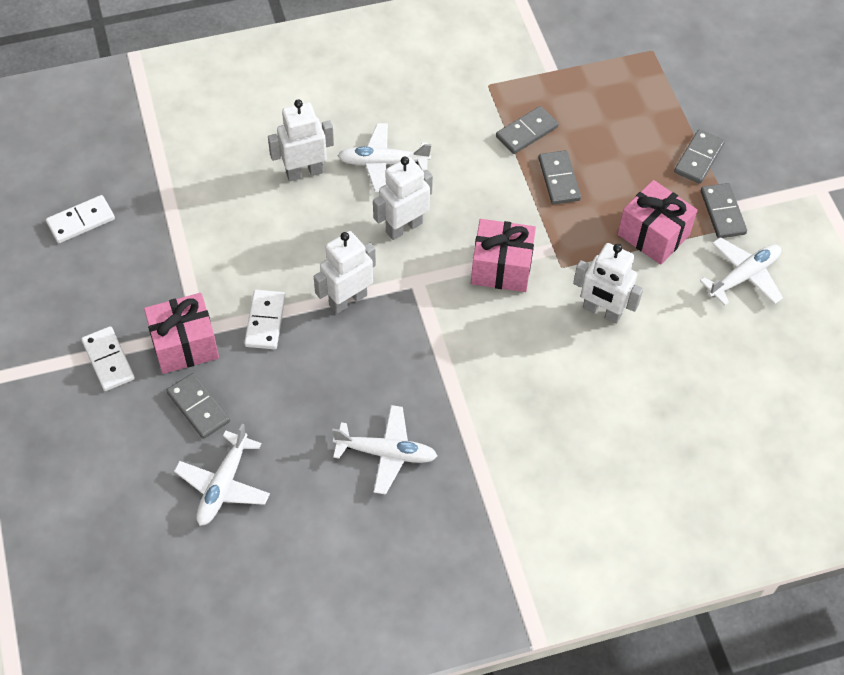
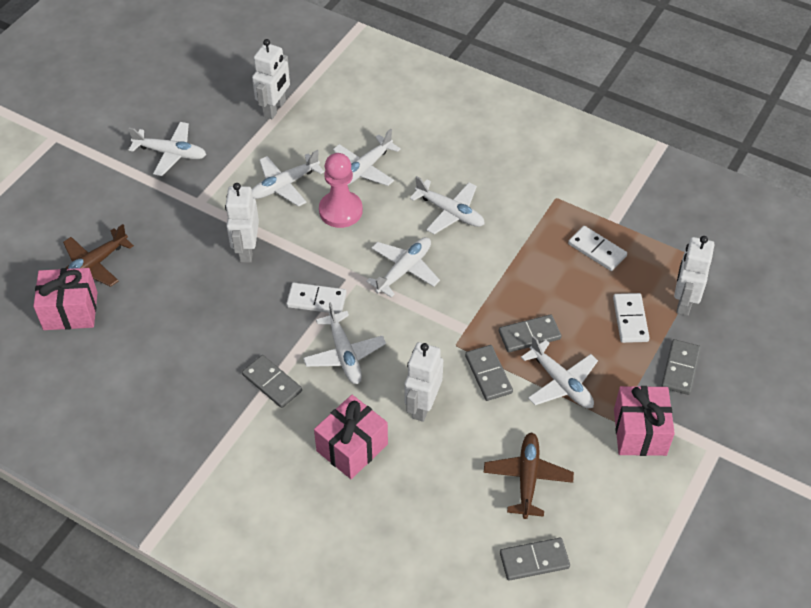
brown plane: 0 -> 2
pink pawn: 0 -> 1
white plane: 4 -> 7

